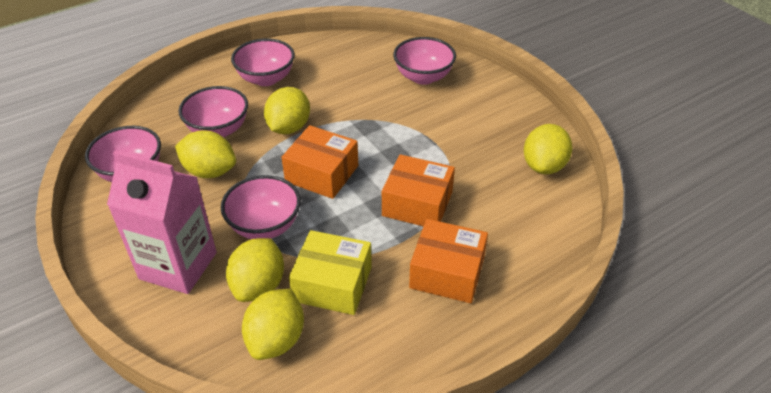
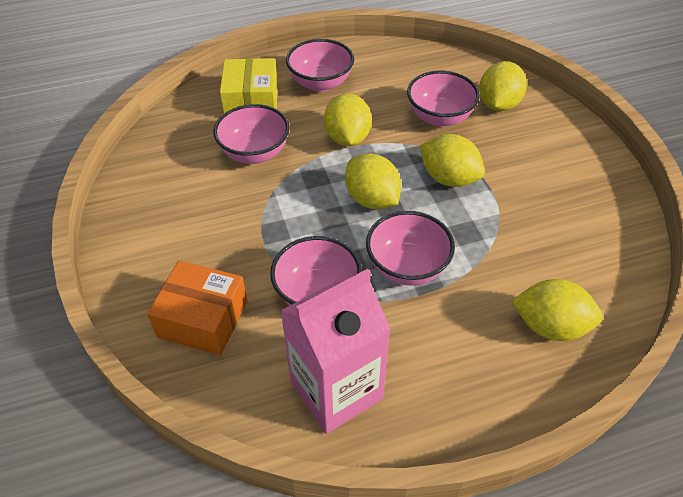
orange box: 3 -> 1

